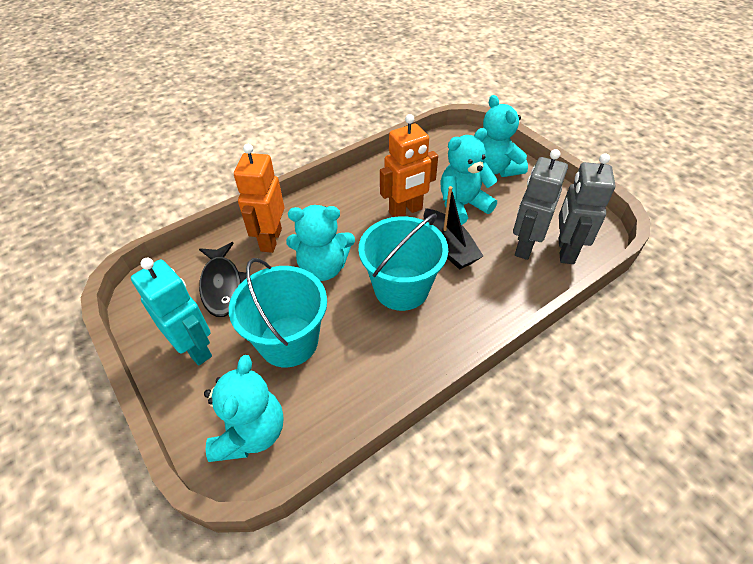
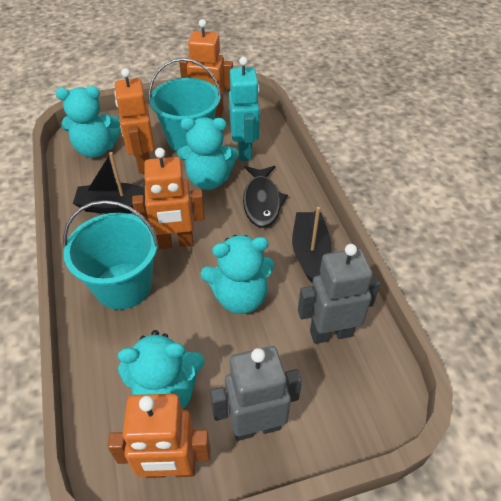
black boat: 1 -> 2
orange robot: 2 -> 4

